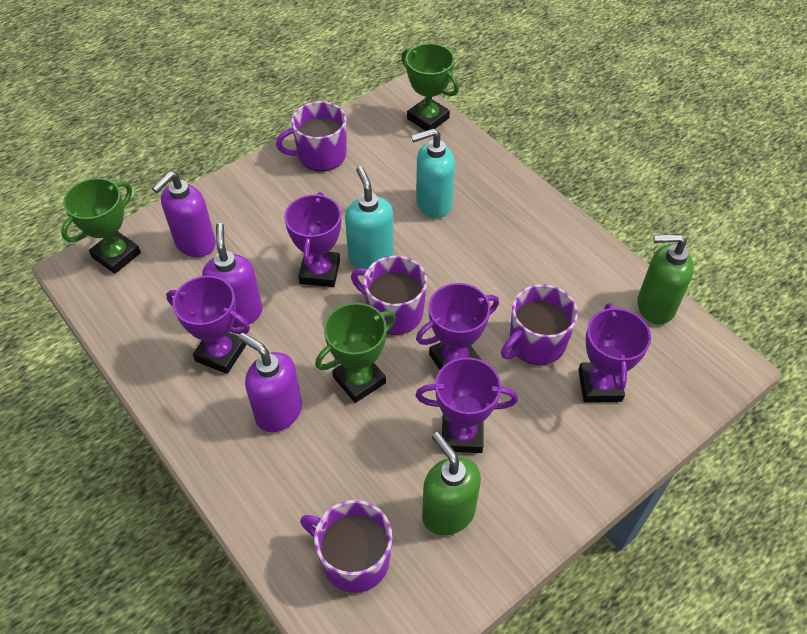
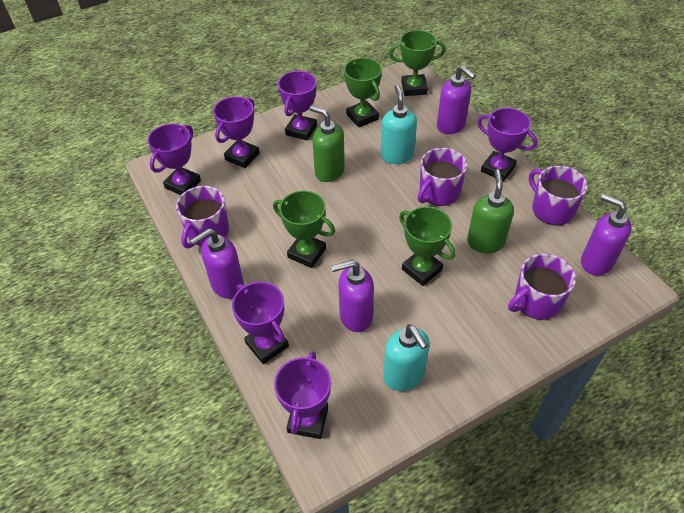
green trophy: 3 -> 4
purple soap dispenser: 3 -> 4
purple trophy: 5 -> 6

